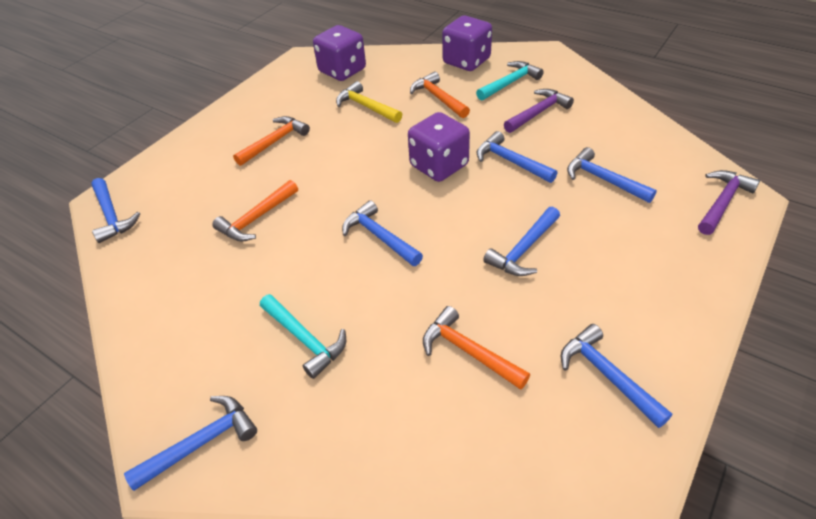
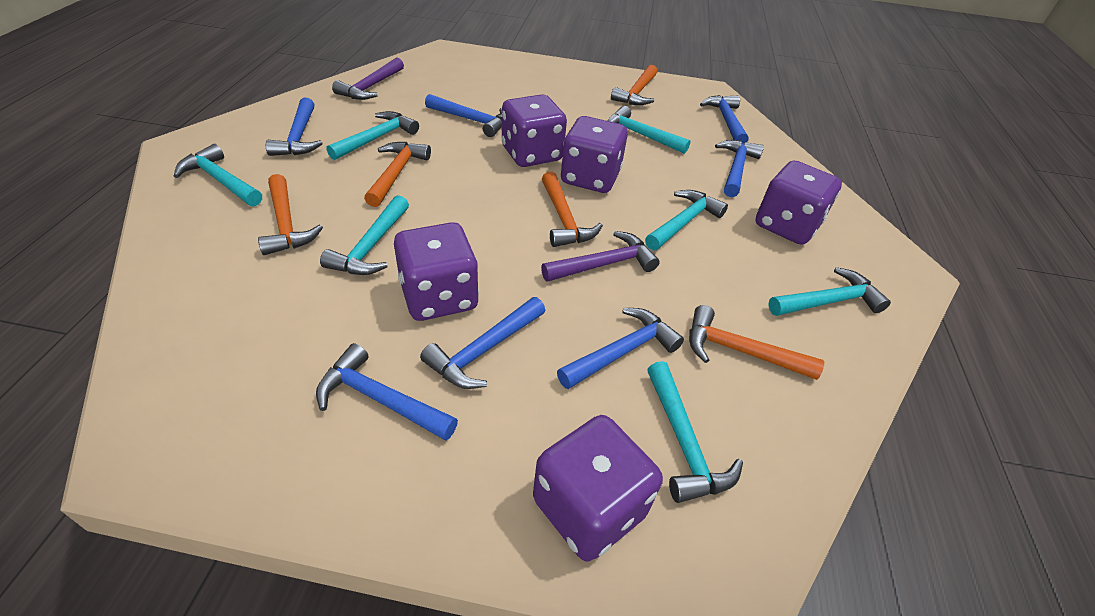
orange hammer: 4 -> 5
purple dice: 3 -> 5
turquoise hammer: 2 -> 7
yellow hammer: 1 -> 0

